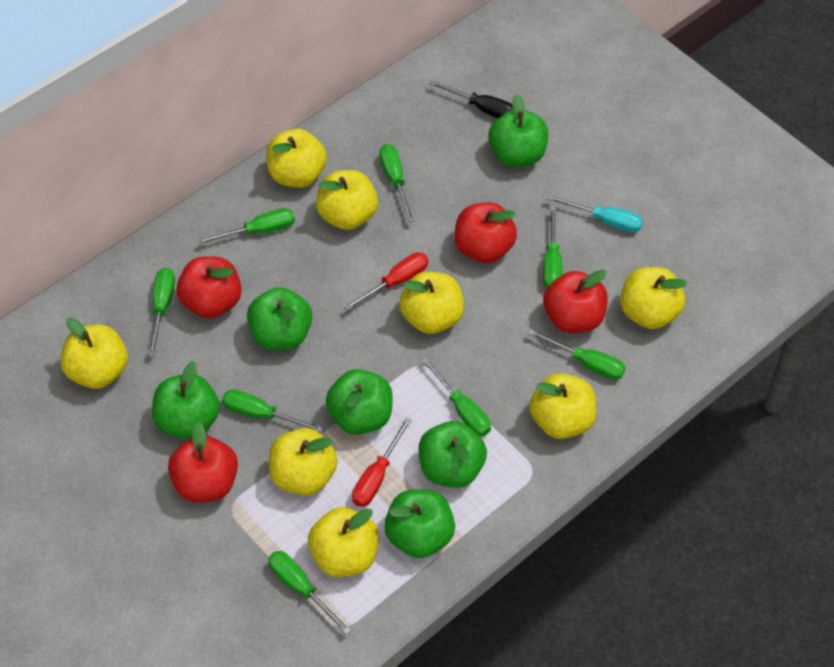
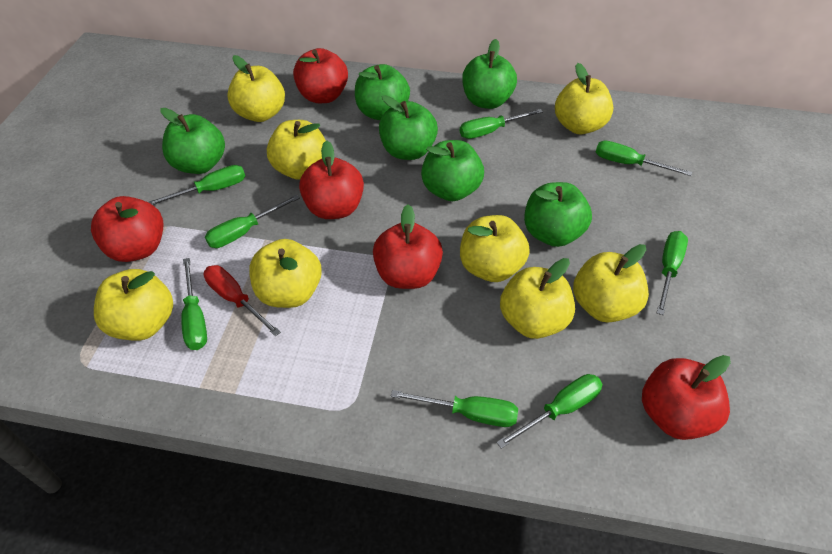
black screwdriver: 1 -> 0
red apple: 4 -> 5
red screwdriver: 2 -> 1
turquoise screwdriver: 1 -> 0

